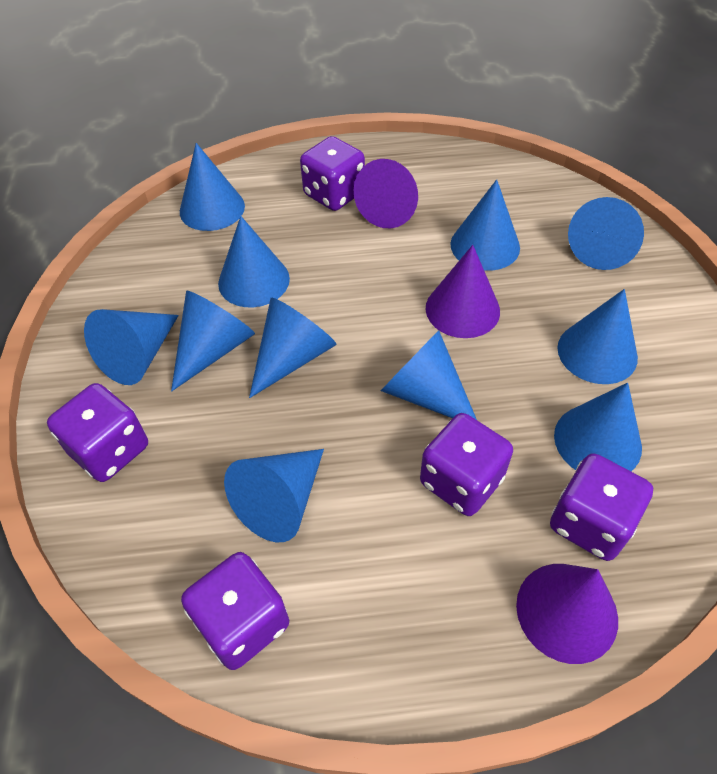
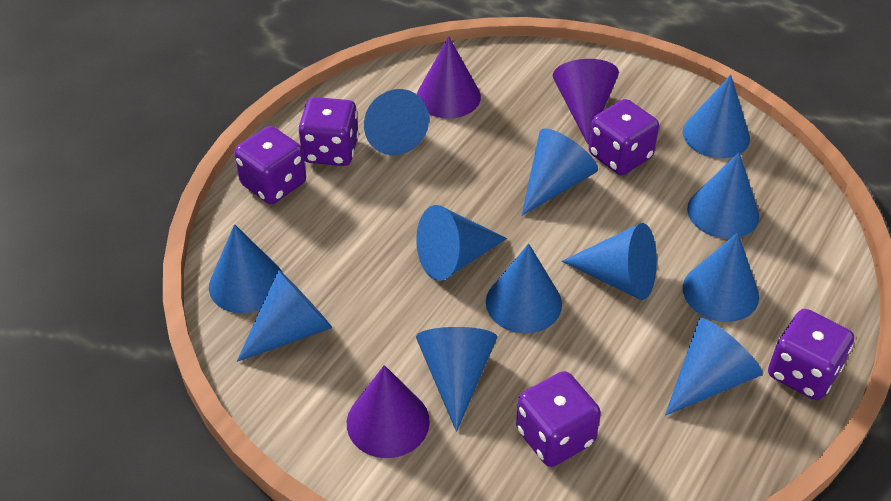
blue cone: 11 -> 12

